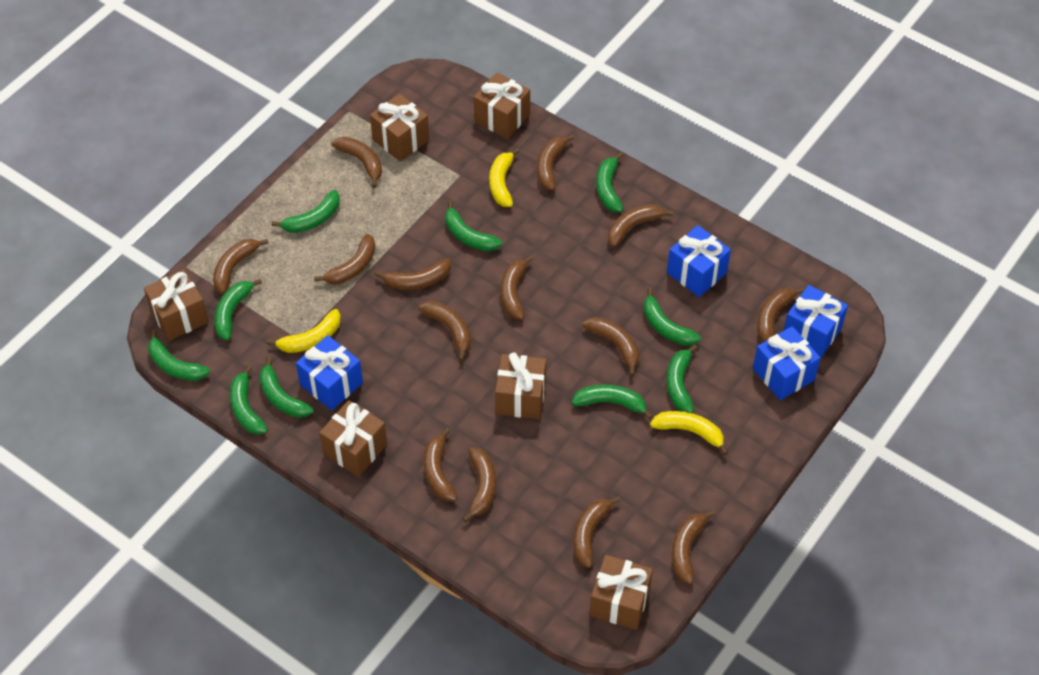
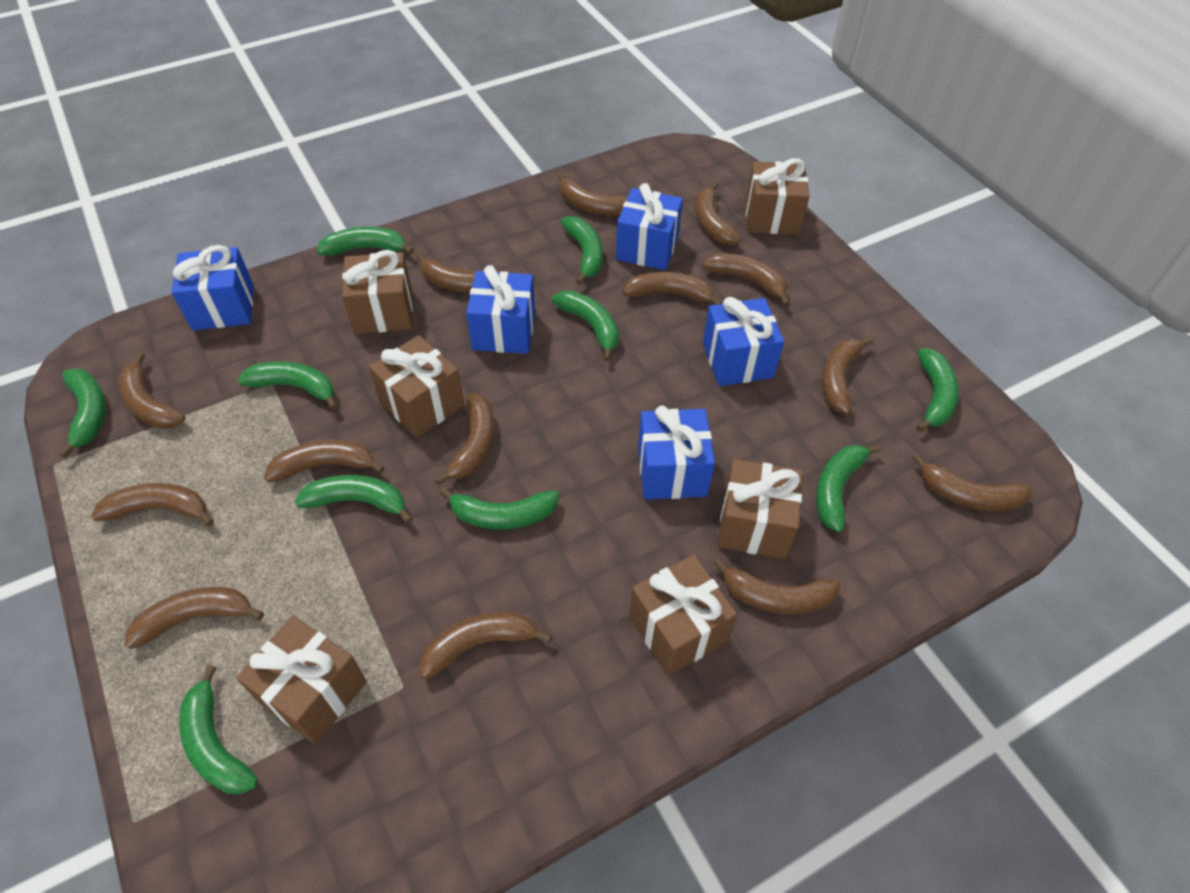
blue gift: 4 -> 5
yellow banana: 3 -> 0

